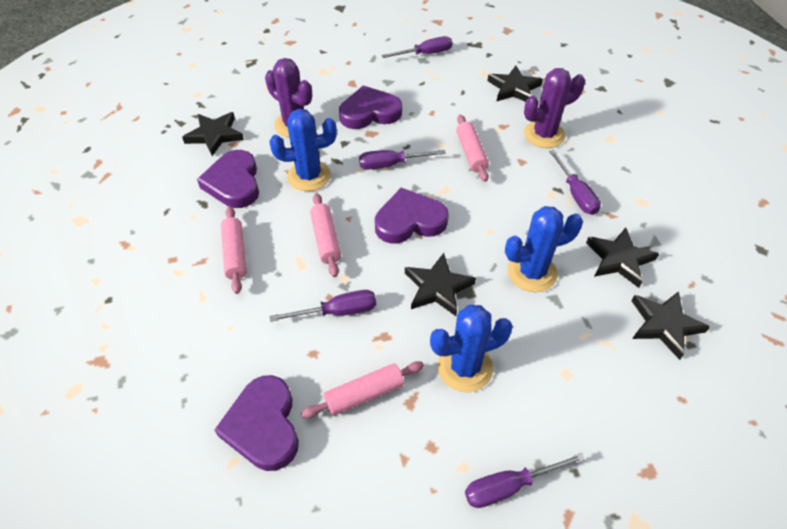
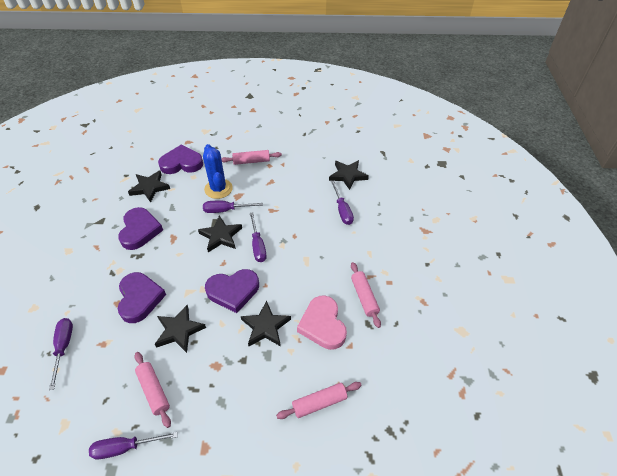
blue cactus: 3 -> 1
pink heart: 0 -> 1
purple cactus: 2 -> 0

